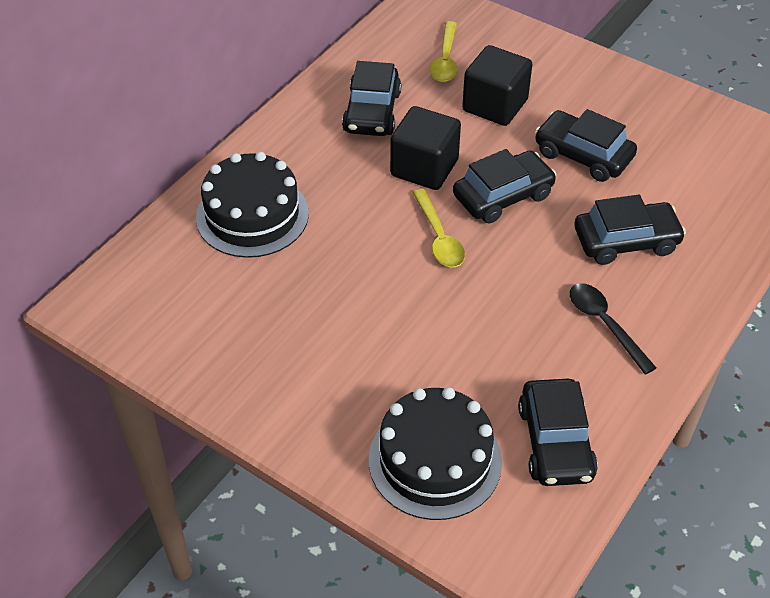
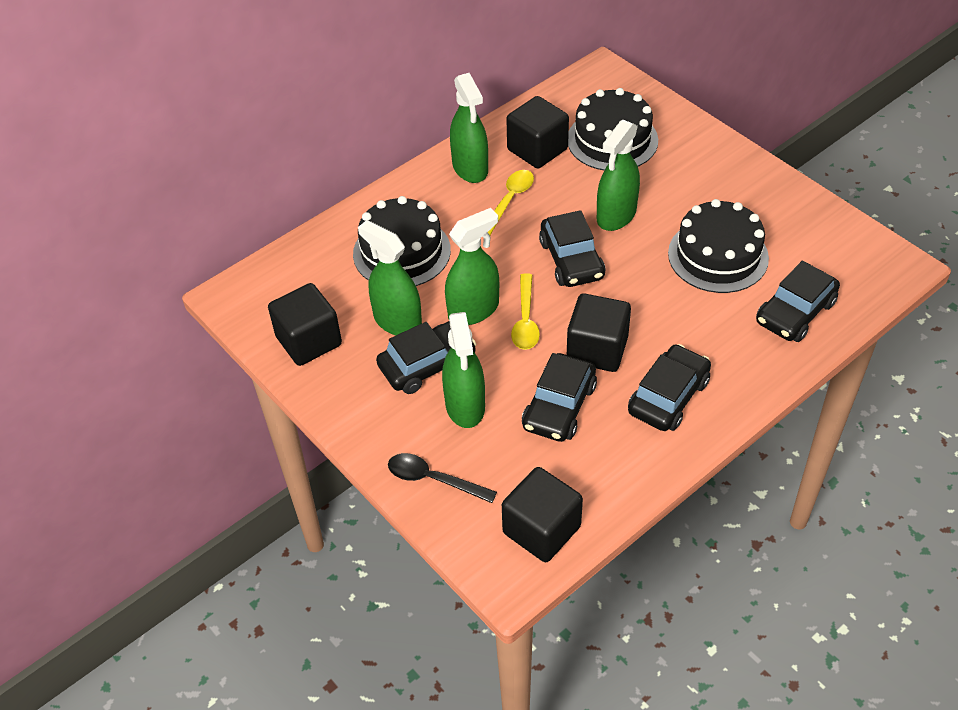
black cake: 2 -> 3
black cube: 2 -> 4
green spray bottle: 0 -> 5

